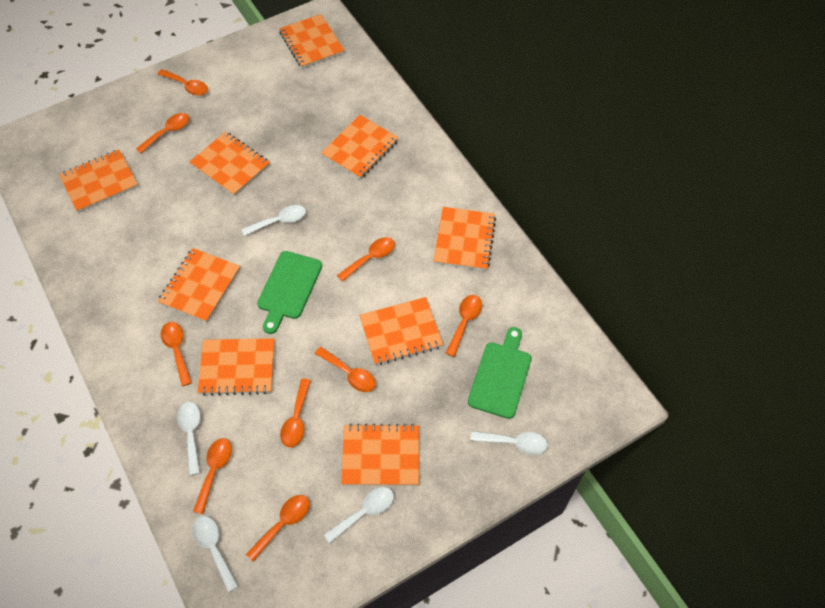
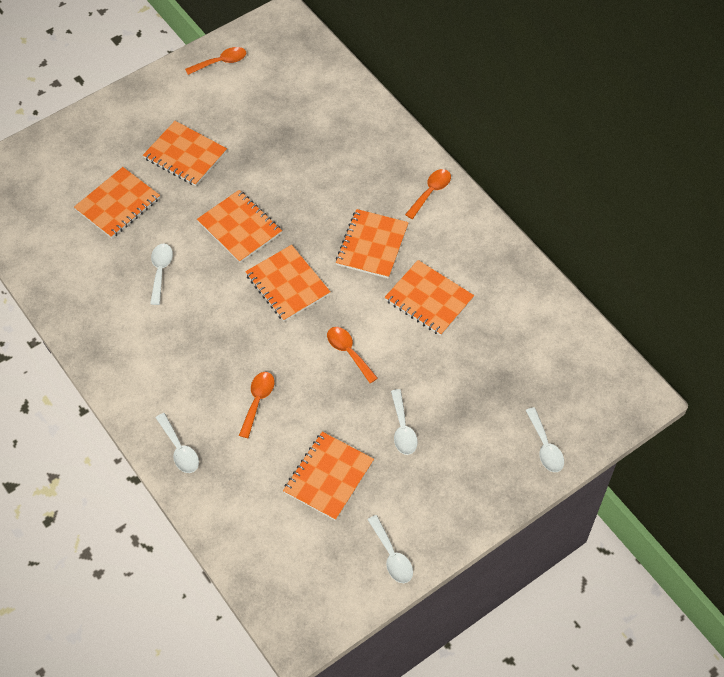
green cutting board: 2 -> 0
orange notebook: 9 -> 7
orange spoon: 9 -> 4

